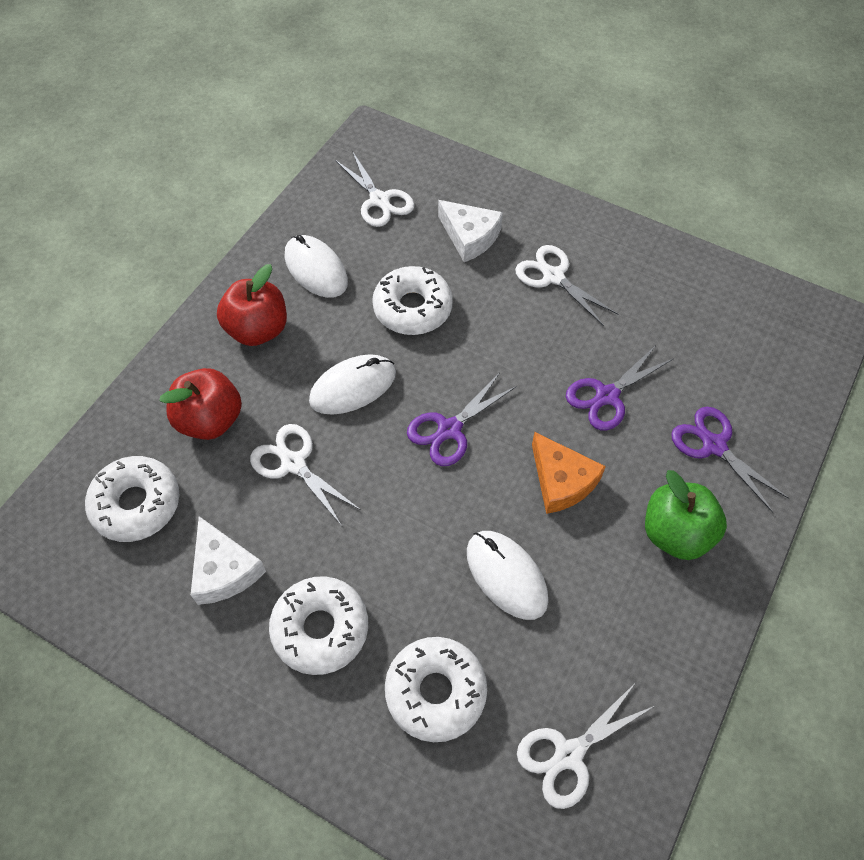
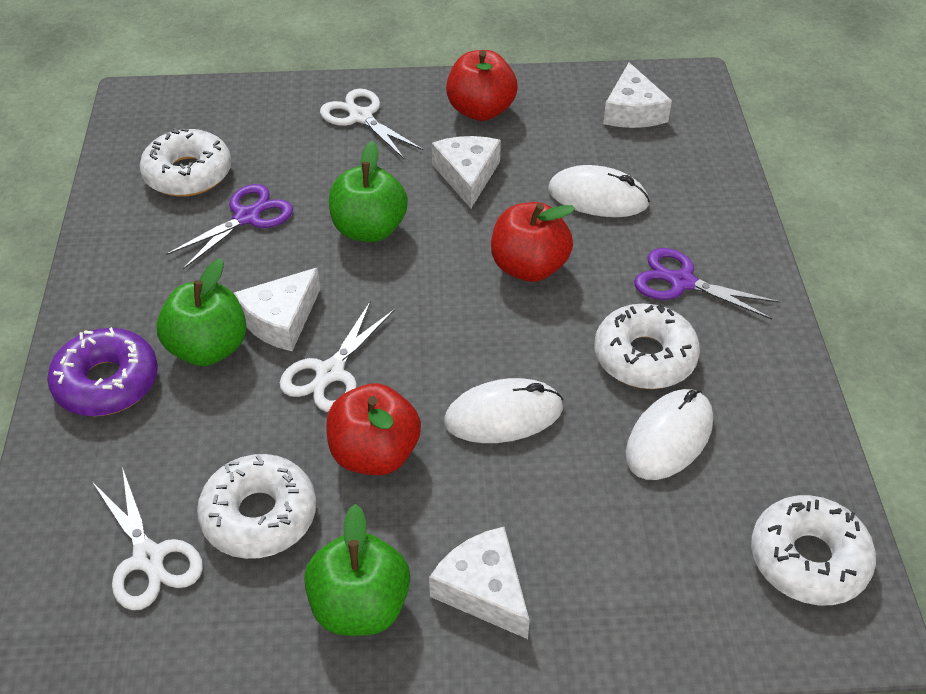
green apple: 1 -> 3
orange cheese: 1 -> 0
purple donut: 0 -> 1
purple scissors: 3 -> 2
red apple: 2 -> 3
white cheese: 2 -> 4
white scissors: 4 -> 3

